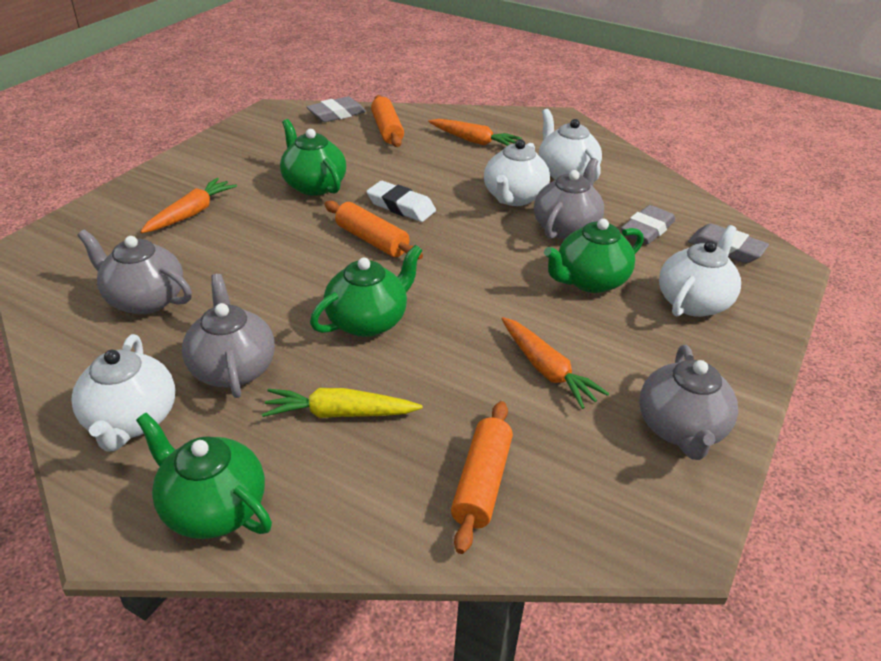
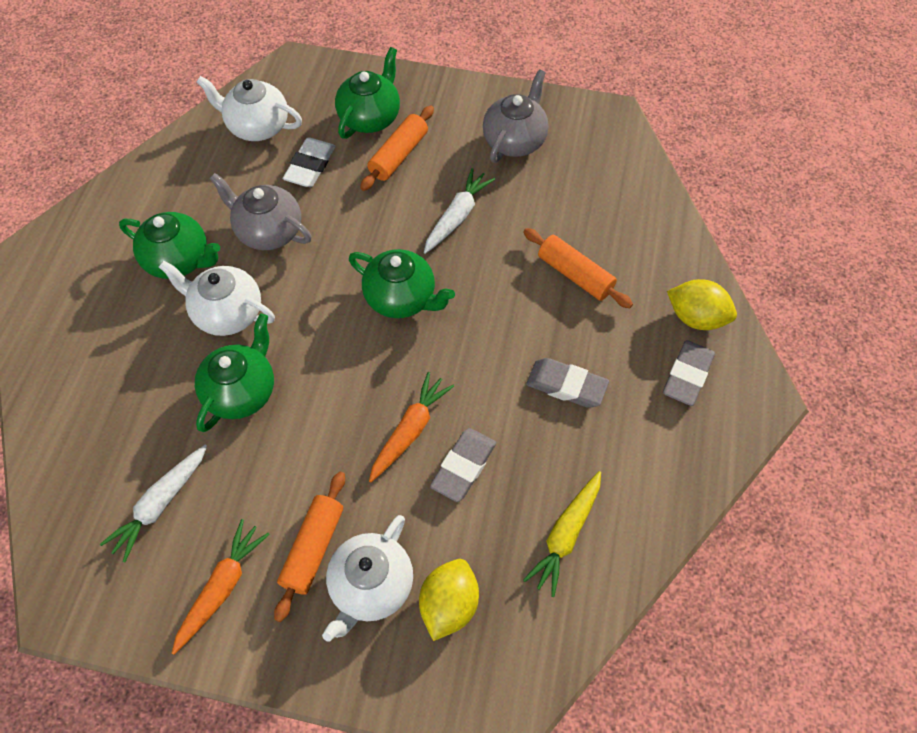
grey teapot: 4 -> 2
orange carrot: 3 -> 2
white carrot: 0 -> 2
white teapot: 4 -> 3
yellow lemon: 0 -> 2

